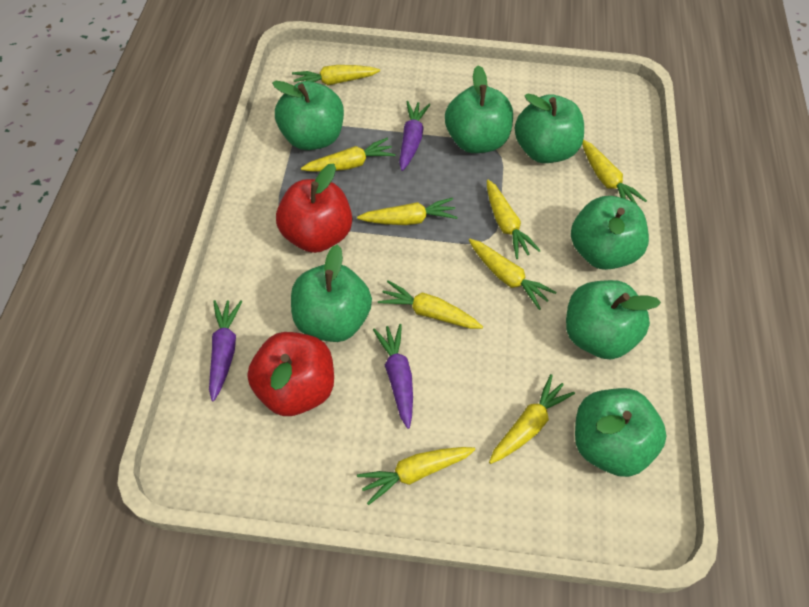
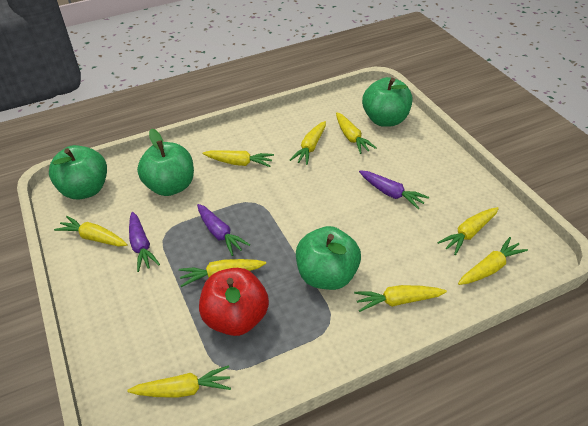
green apple: 7 -> 4
red apple: 2 -> 1

